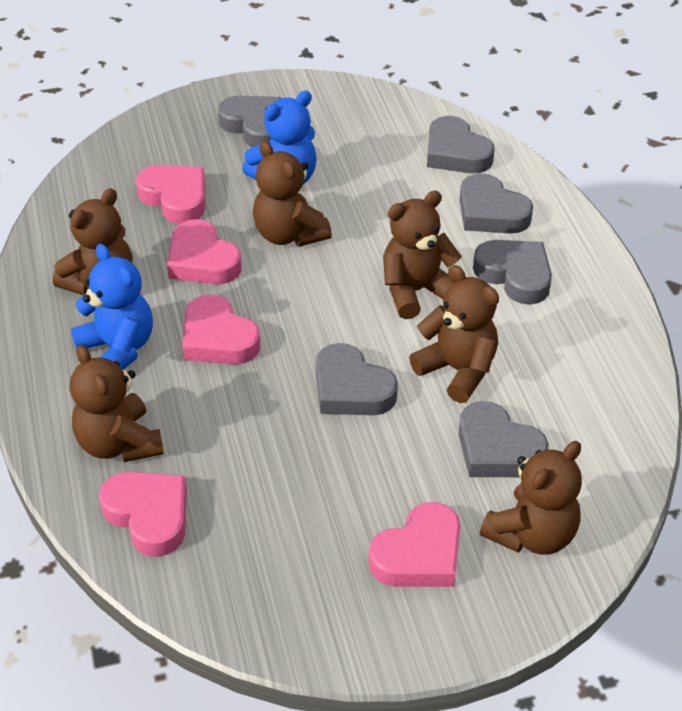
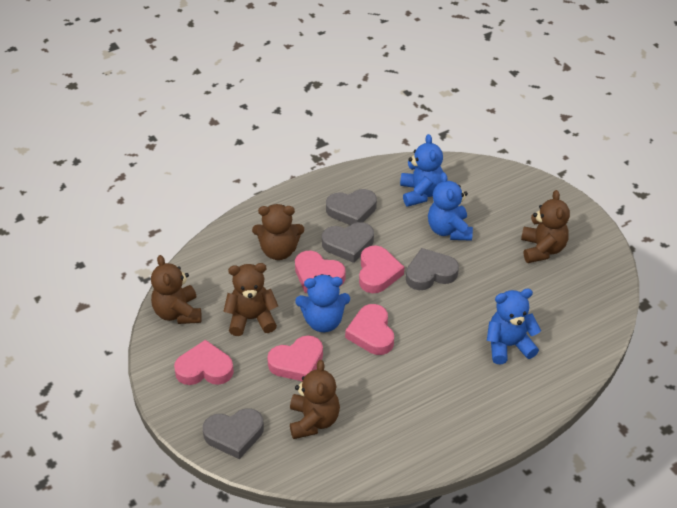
blue teddy bear: 2 -> 4
brown teddy bear: 6 -> 5
grey heart: 6 -> 4

